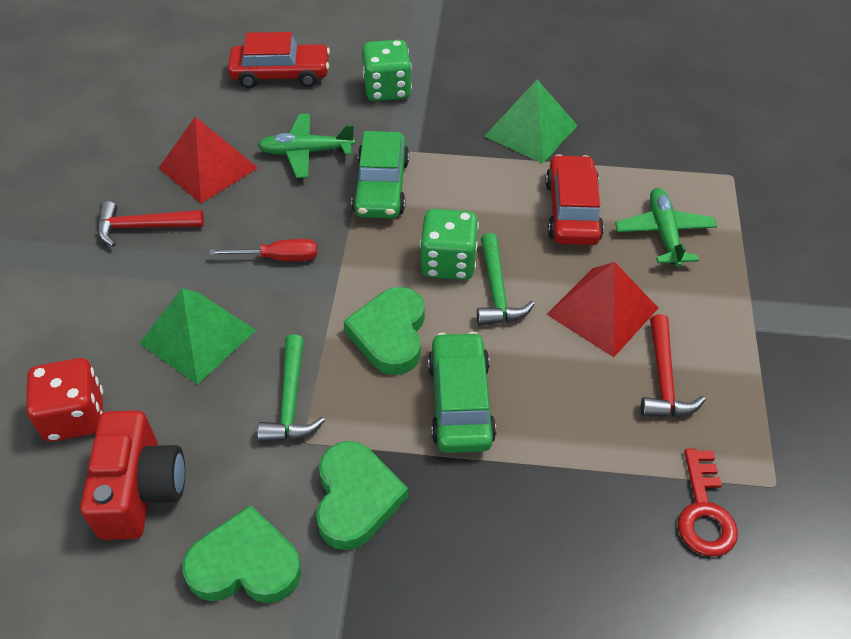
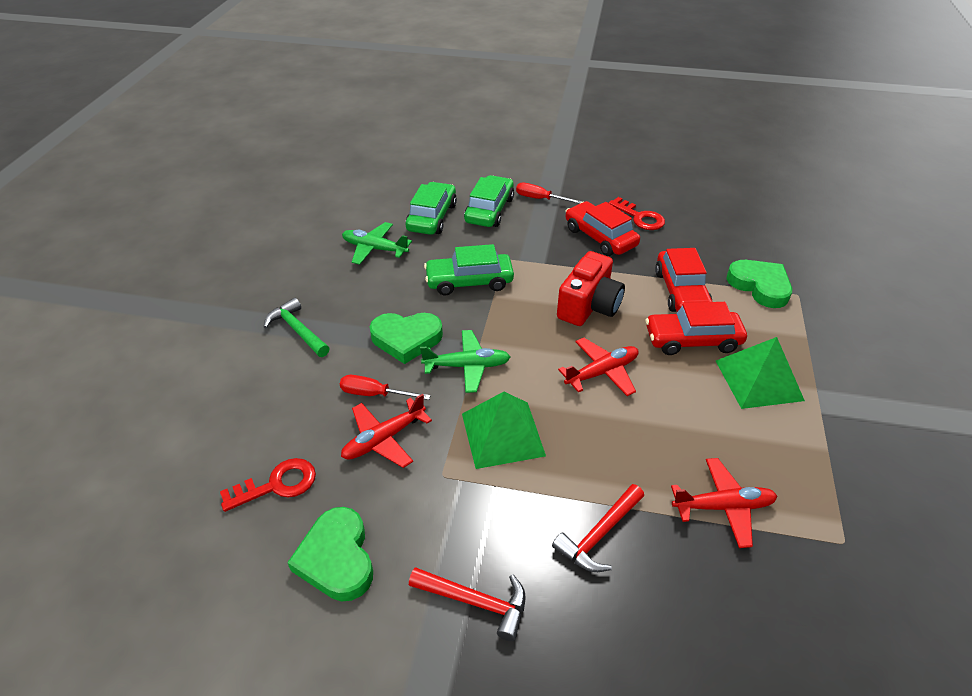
green car: 2 -> 3
green dice: 2 -> 0
green hammer: 2 -> 1
red car: 2 -> 3
red dice: 1 -> 0
red key: 1 -> 2
red plane: 0 -> 3
red pyramid: 2 -> 0
red screwdriver: 1 -> 2

